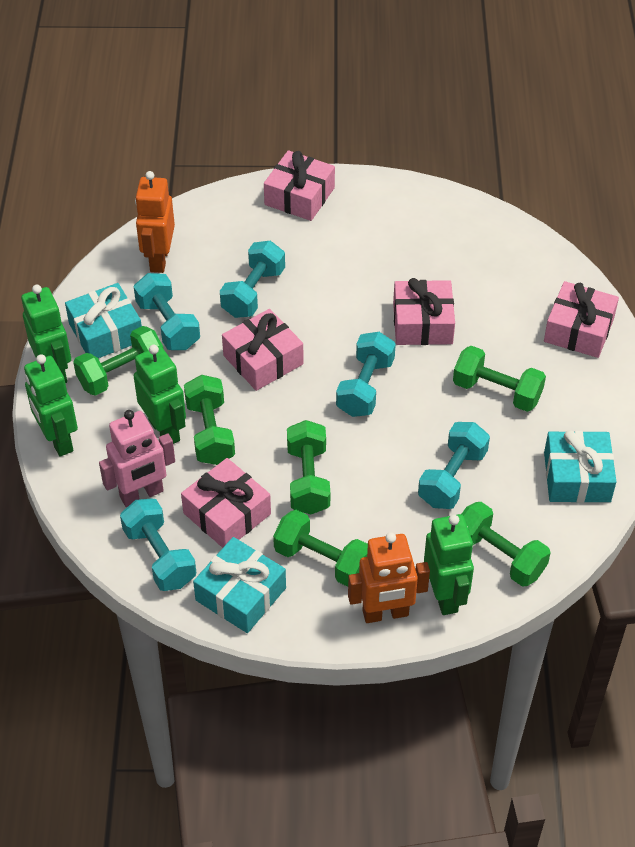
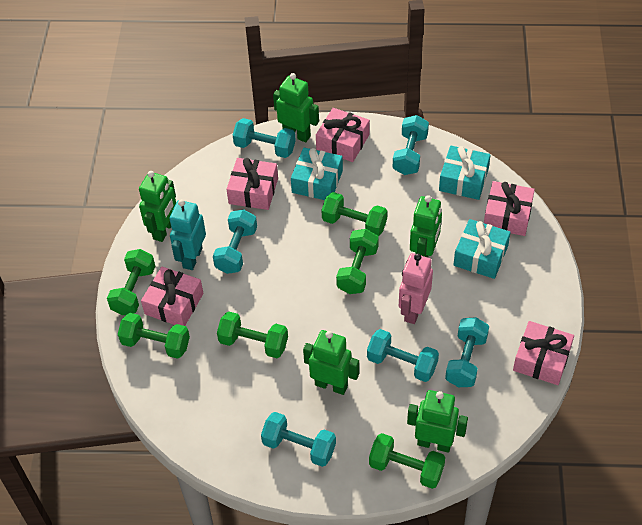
green robot: 4 -> 5
orange robot: 2 -> 0
turquoise dumbbell: 5 -> 6
turquoise robot: 0 -> 1

